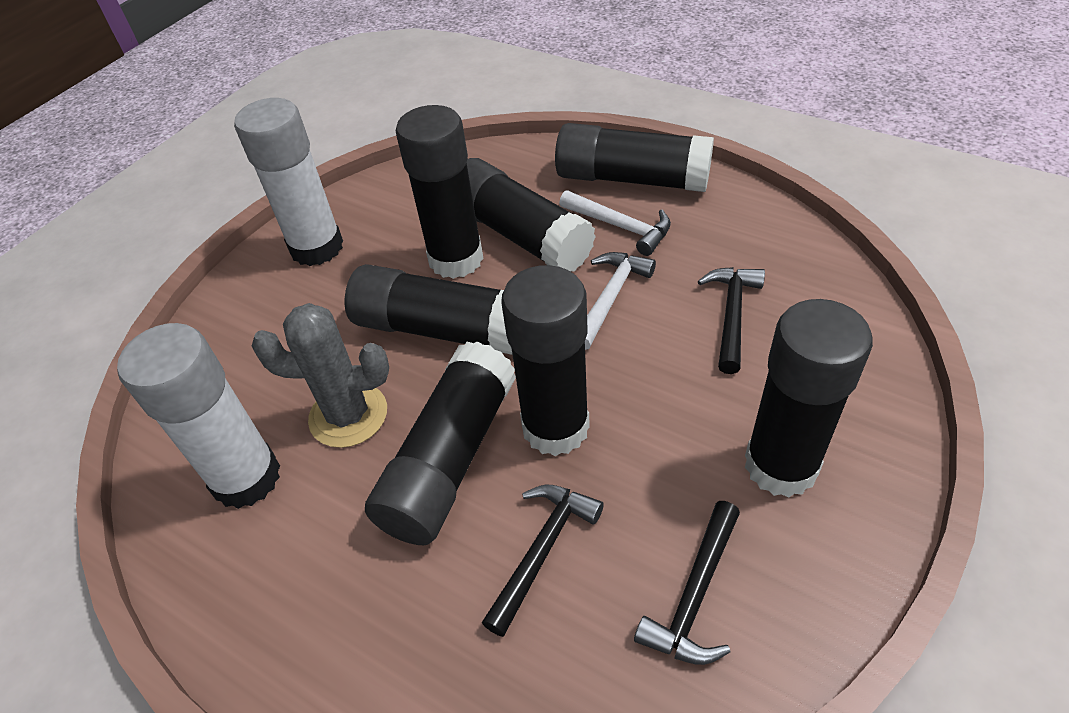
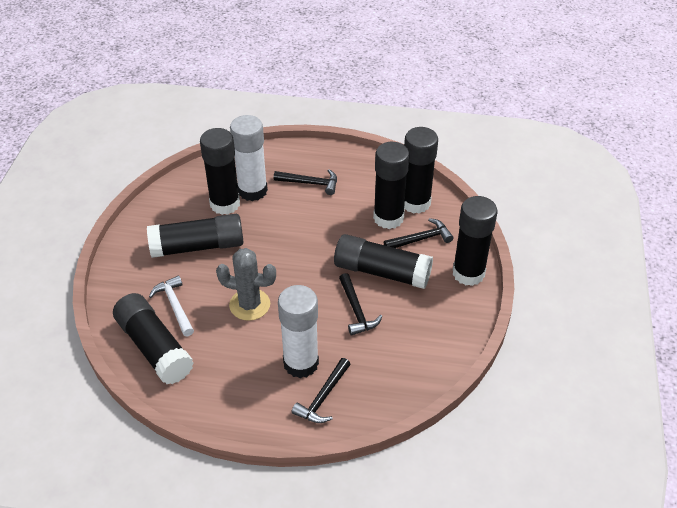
black hammer: 3 -> 4
white hammer: 2 -> 1

